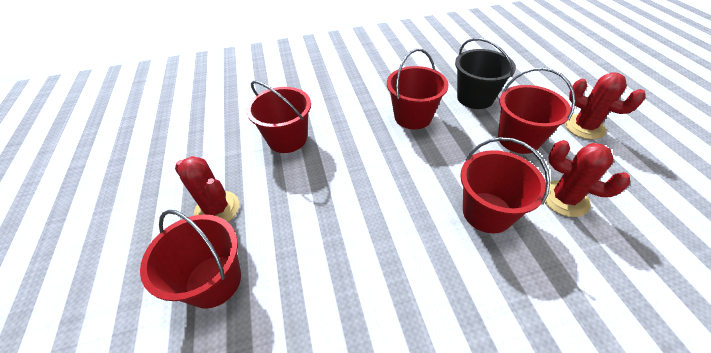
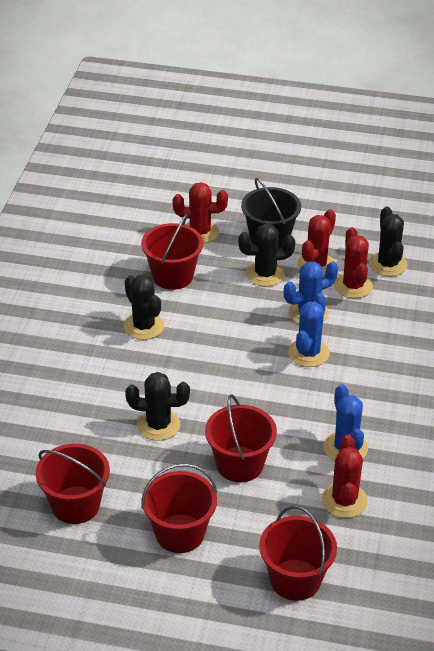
black cactus: 0 -> 4
blue cactus: 0 -> 3
red cactus: 3 -> 4

